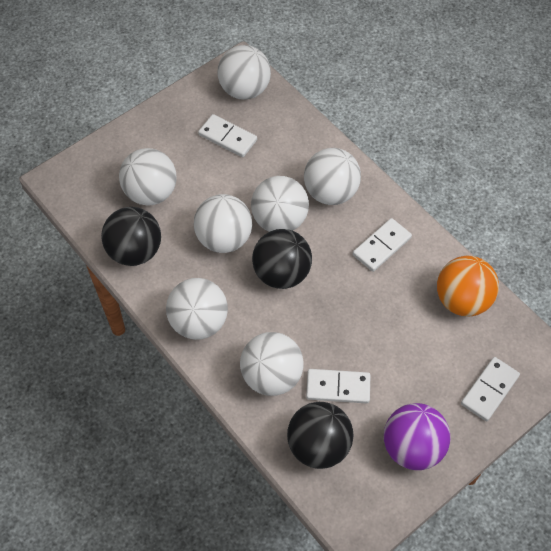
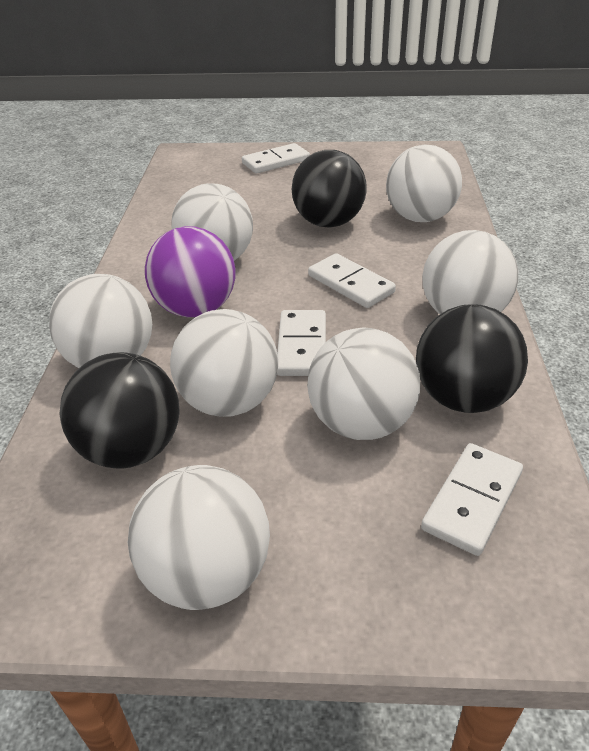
orange ball: 1 -> 0

